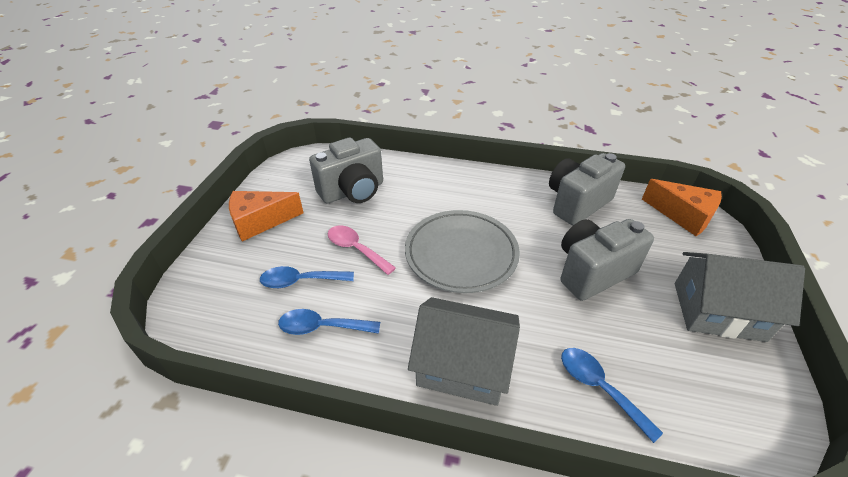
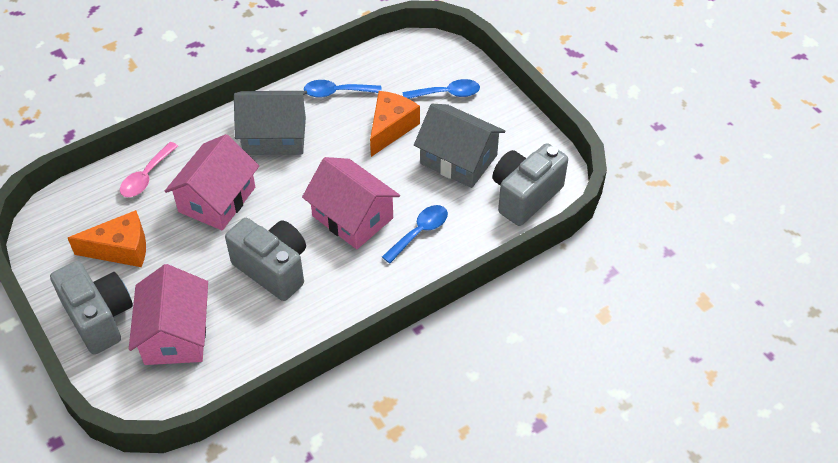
grey plate: 1 -> 0
pink house: 0 -> 3

